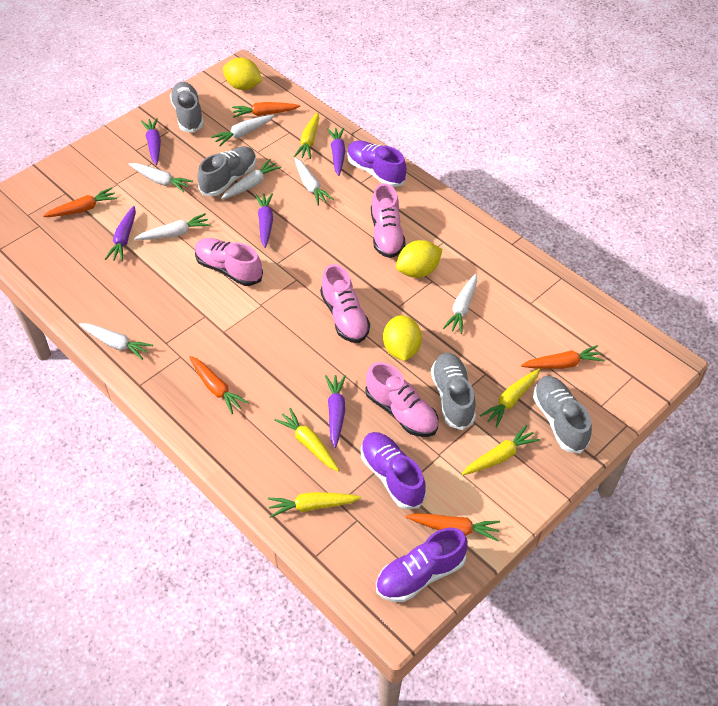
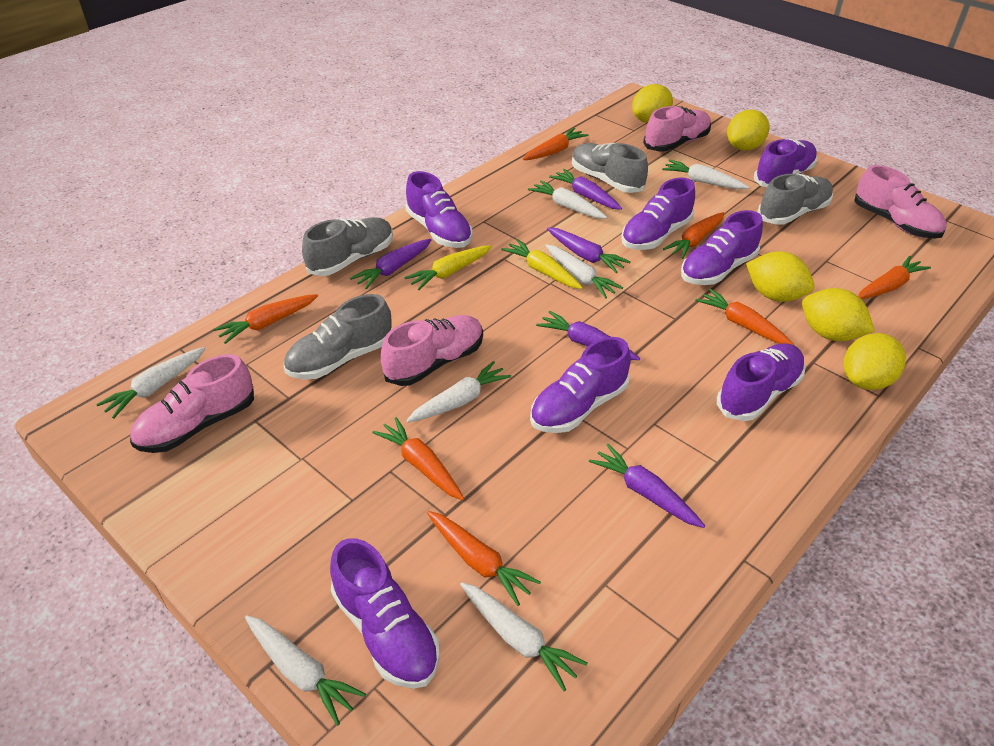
orange carrot: 5 -> 7
purple shoe: 3 -> 7
yellow carrot: 5 -> 2
yellow lemon: 3 -> 5

